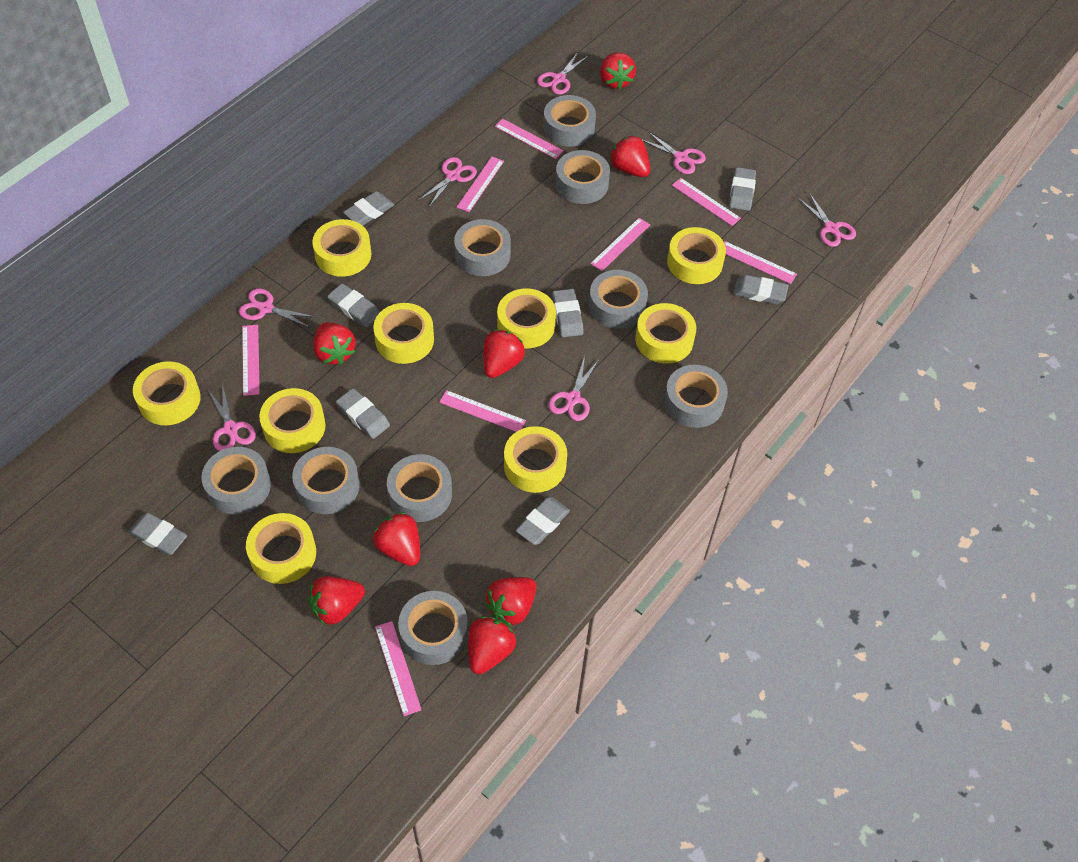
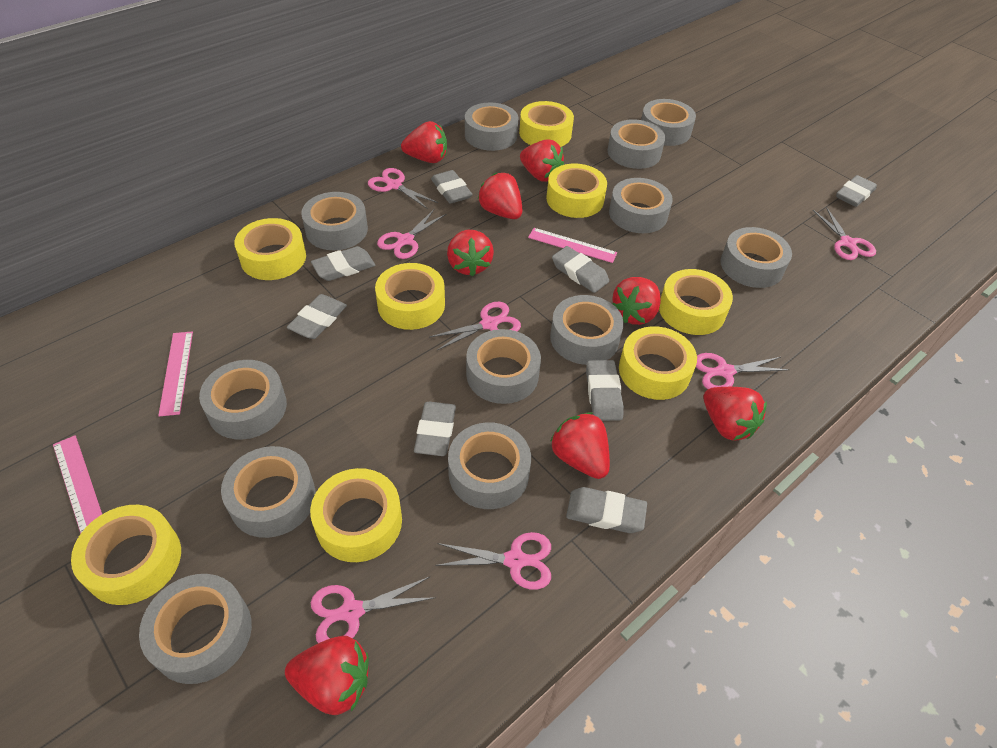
grey tape: 9 -> 12
pink ruler: 8 -> 3
yellow tape: 9 -> 8

